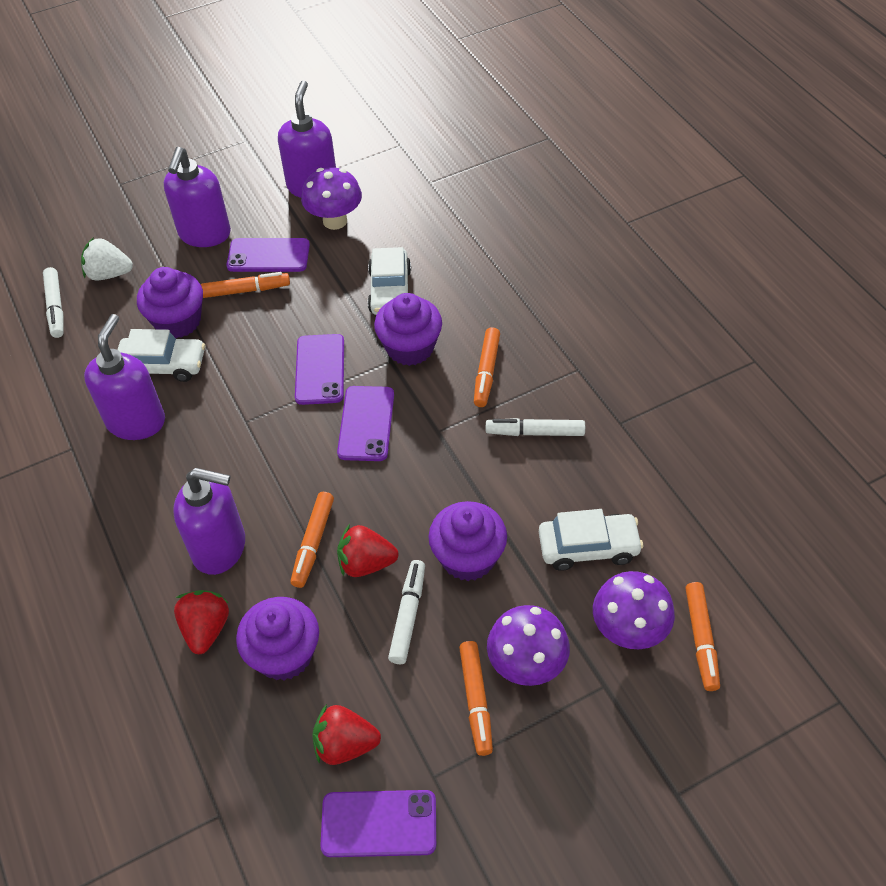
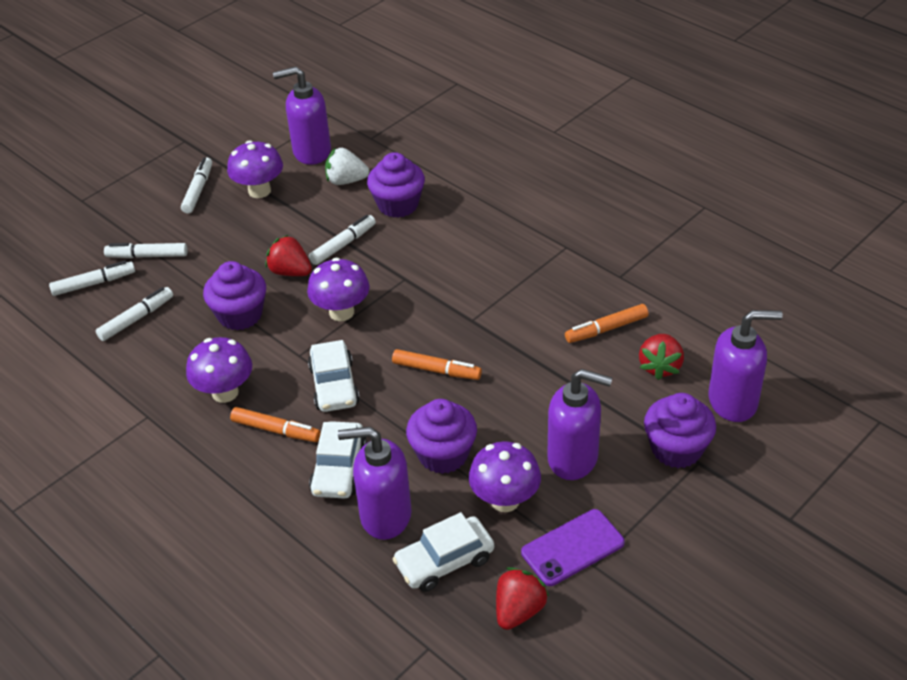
orange marker: 5 -> 3
purple mushroom: 3 -> 4
purple phone: 4 -> 1
white marker: 3 -> 5

